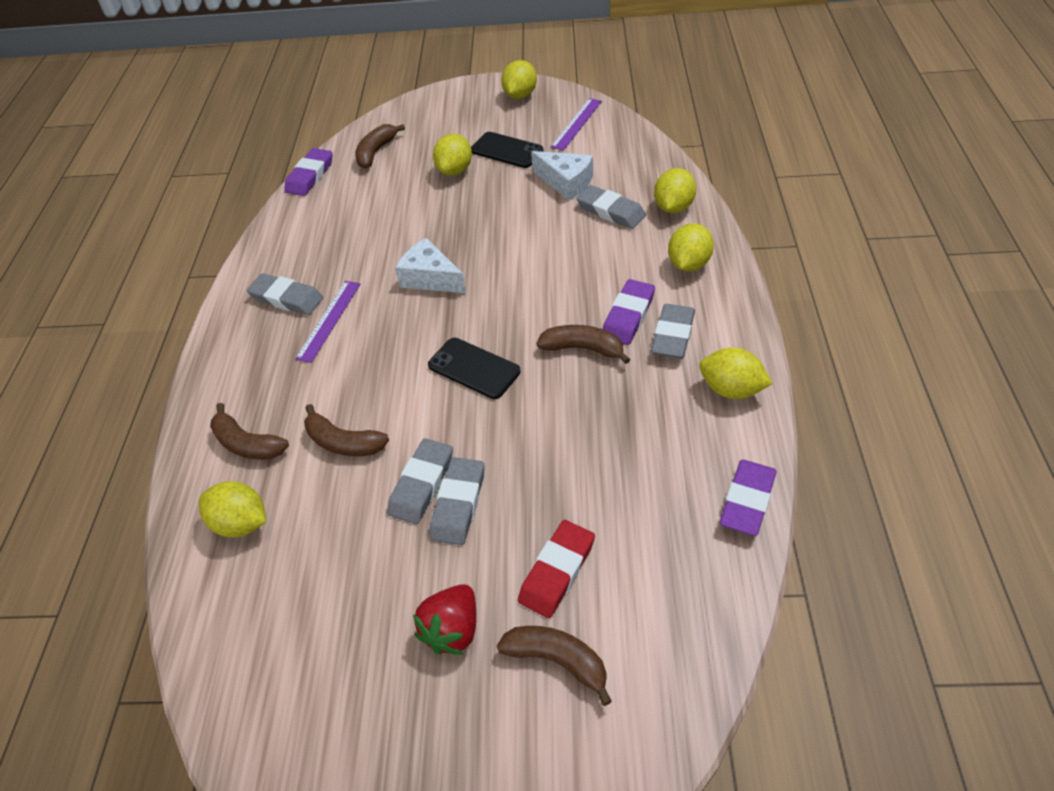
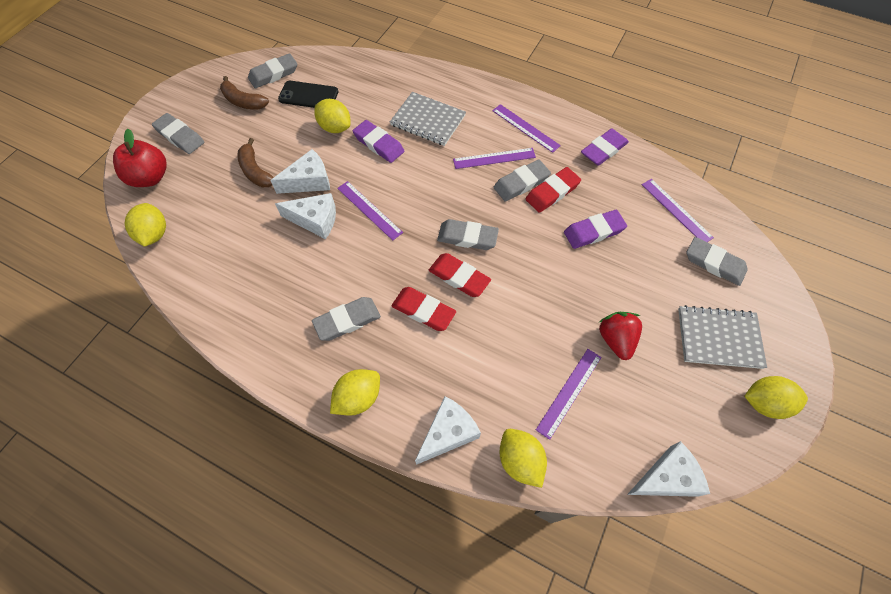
black phone: 2 -> 1
brown banana: 5 -> 2
grey eraser: 5 -> 6
grey notebook: 0 -> 2
purple ruler: 2 -> 5
red apple: 0 -> 1
red eraser: 1 -> 3
white cheese: 2 -> 4
yellow lemon: 6 -> 5

